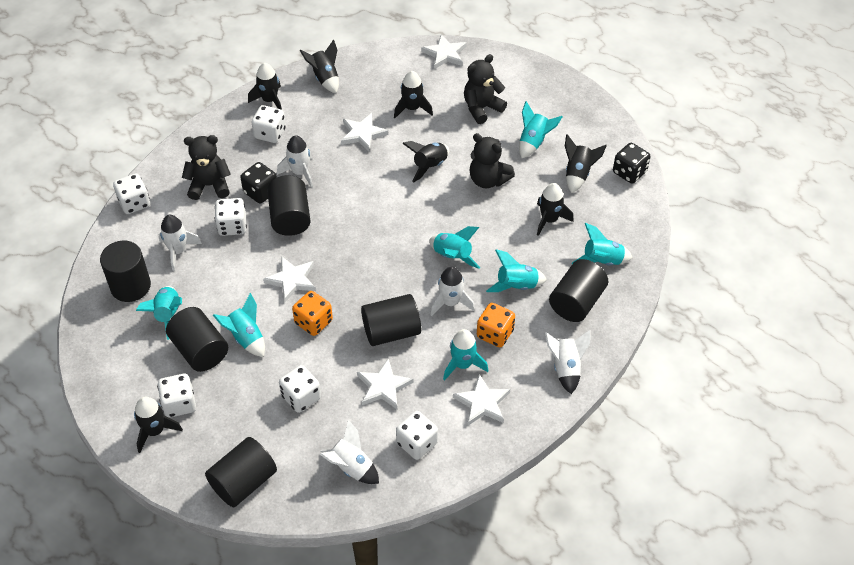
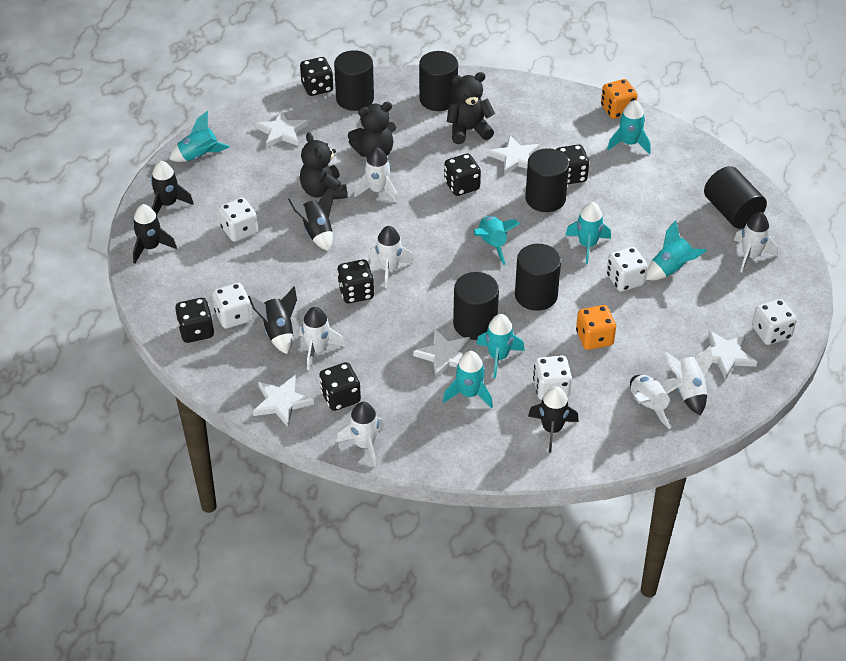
black dice: 2 -> 6
black rocket: 7 -> 5
white dice: 6 -> 5
white rocket: 5 -> 7

